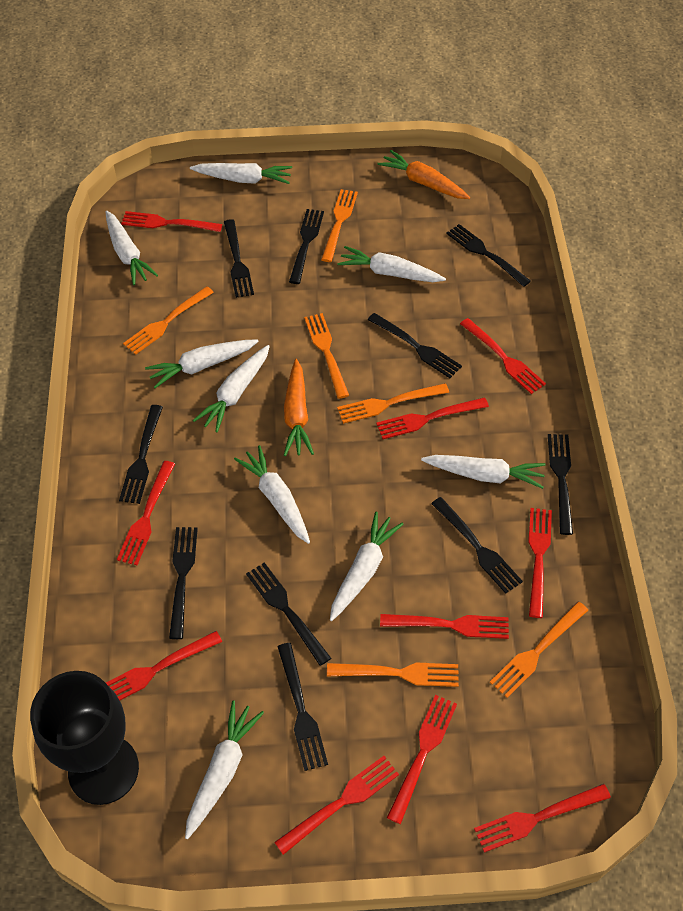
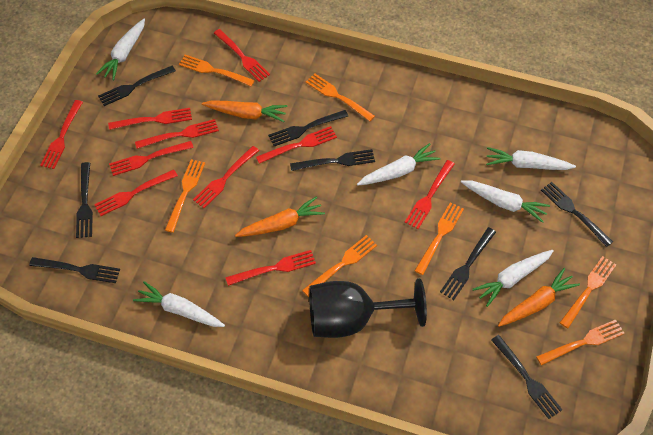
black fork: 10 -> 8
orange carrot: 2 -> 3
orange fork: 6 -> 7
white carrot: 9 -> 6

